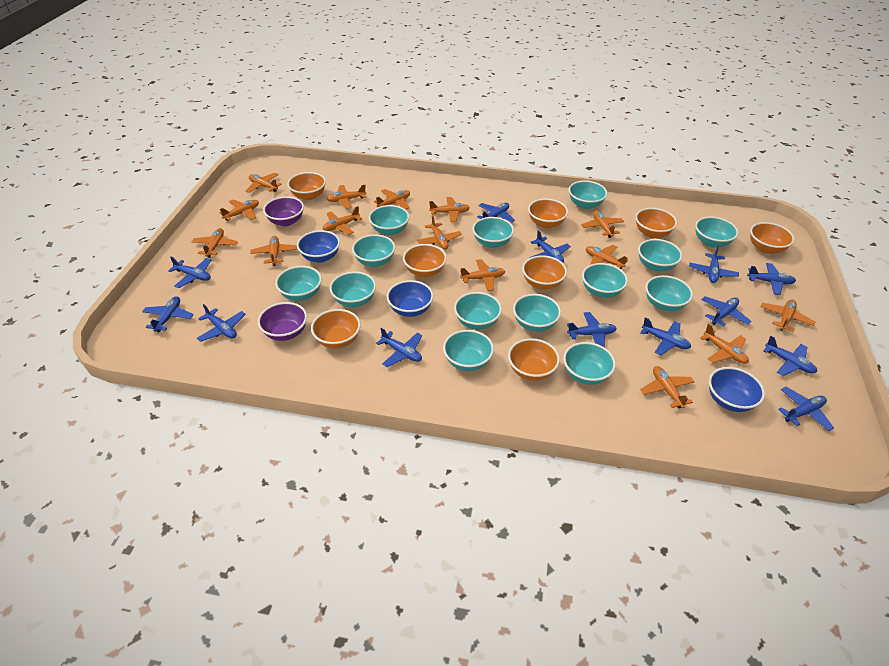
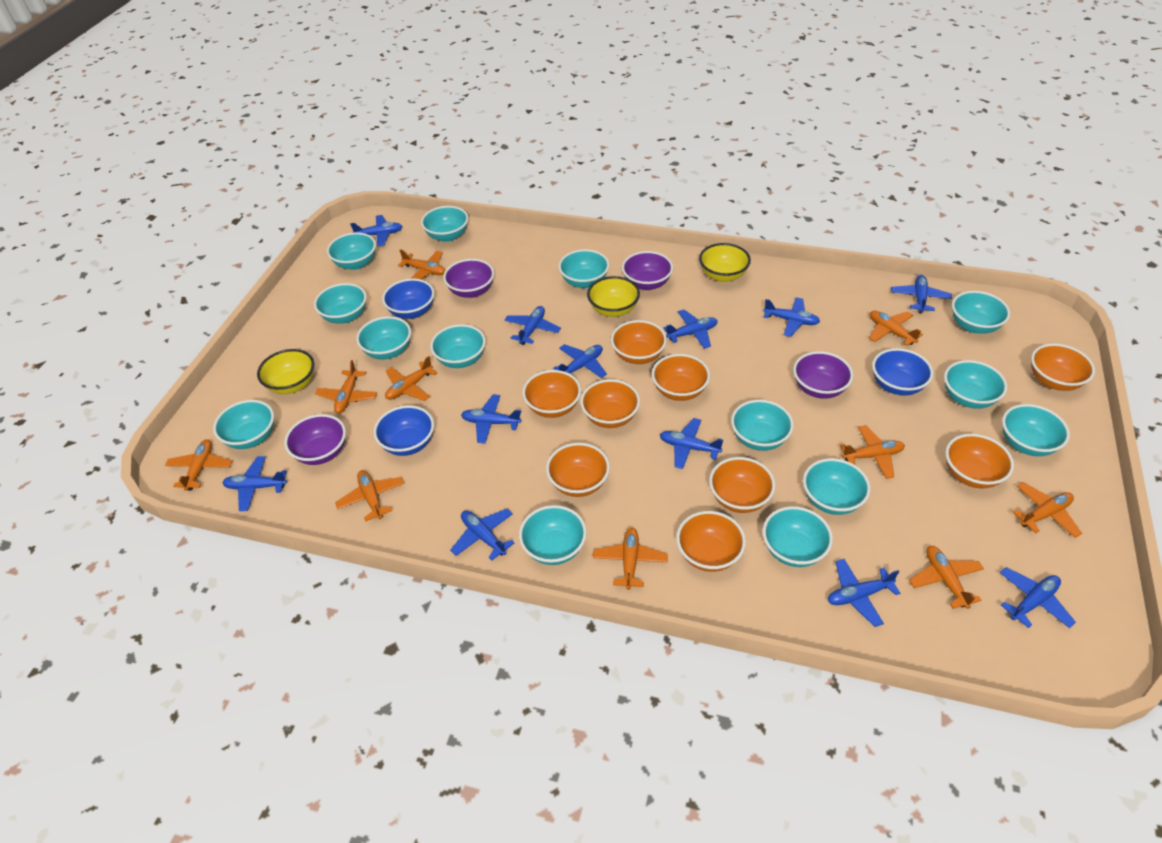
blue plane: 13 -> 12
orange bowl: 8 -> 9
orange plane: 15 -> 10
purple bowl: 2 -> 4
yellow bowl: 0 -> 3

